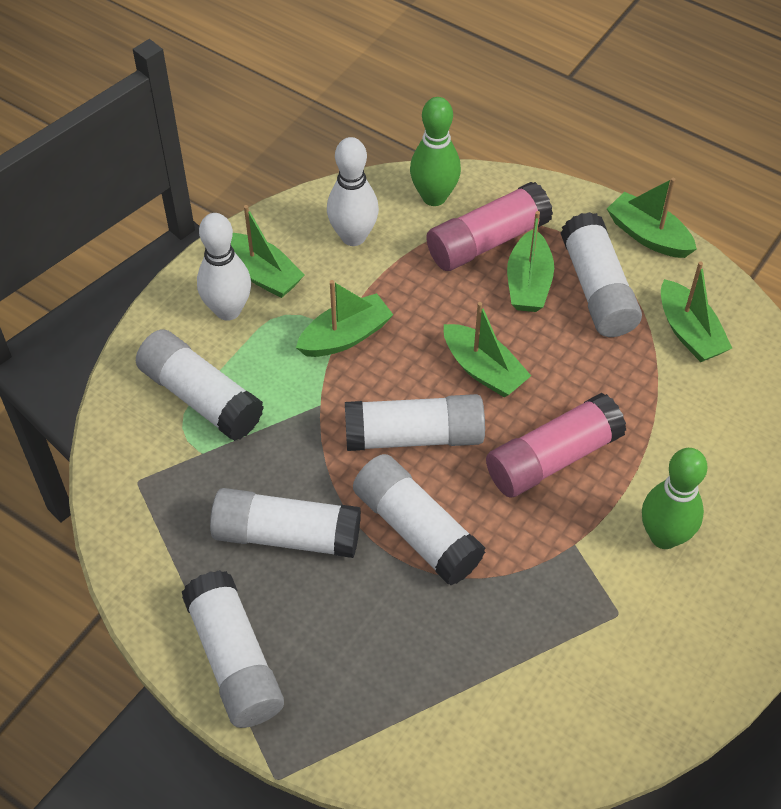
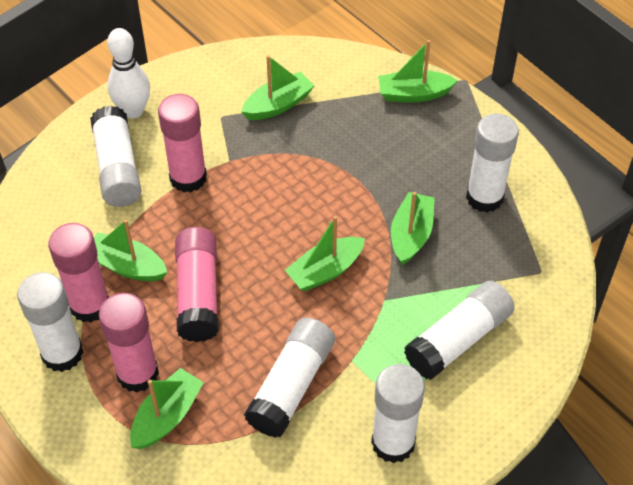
green bowling pin: 2 -> 0
pink glue stick: 2 -> 4
white bowling pin: 2 -> 1

